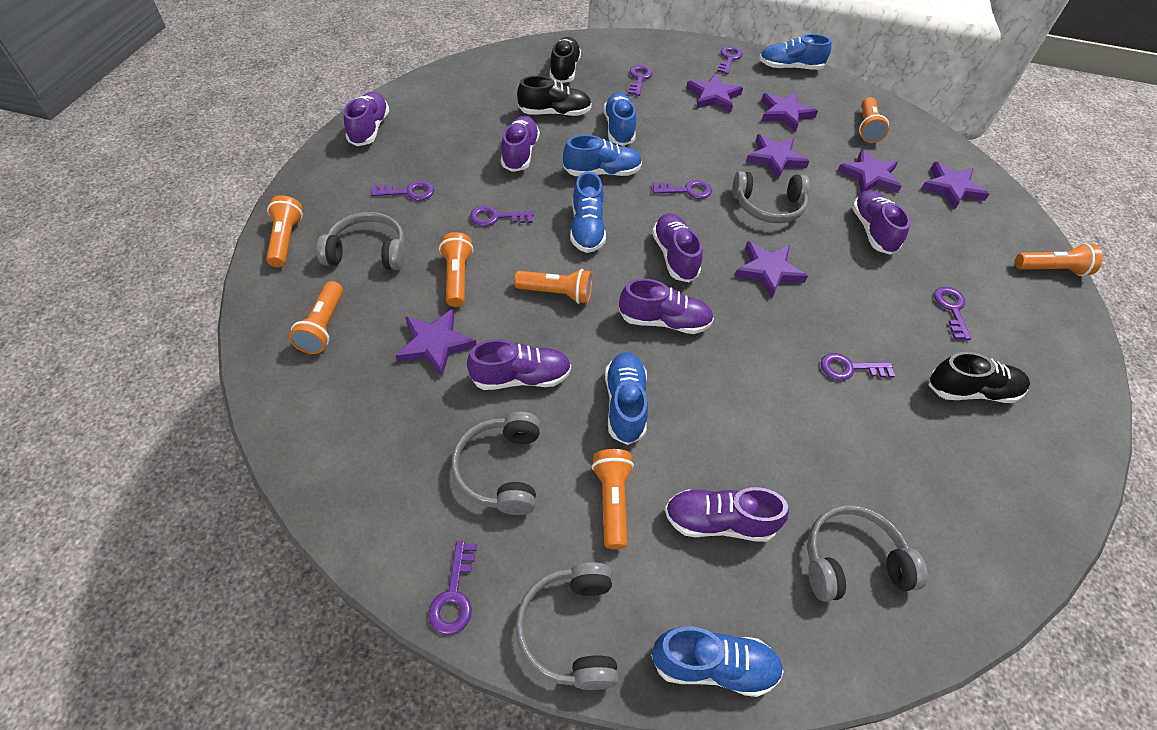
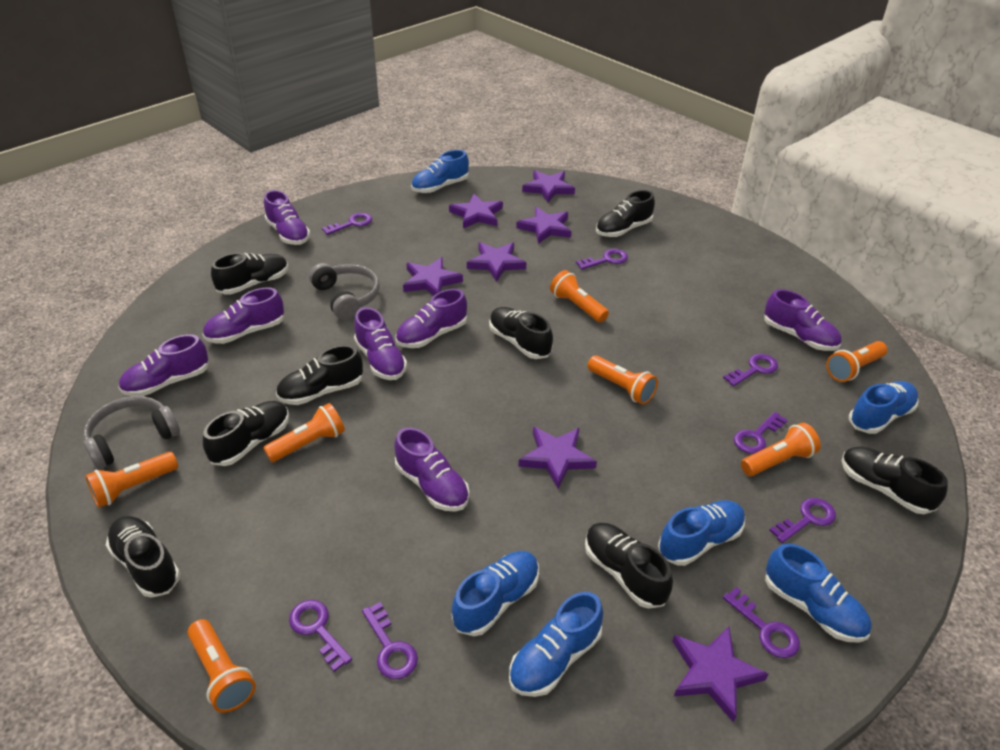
black shoe: 3 -> 8
grey headphones: 5 -> 2

